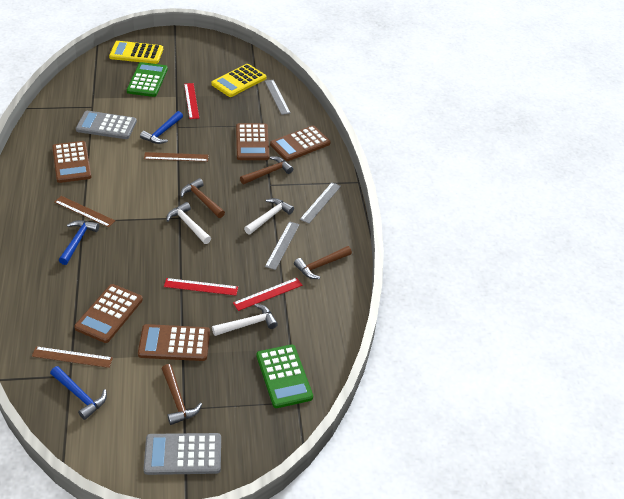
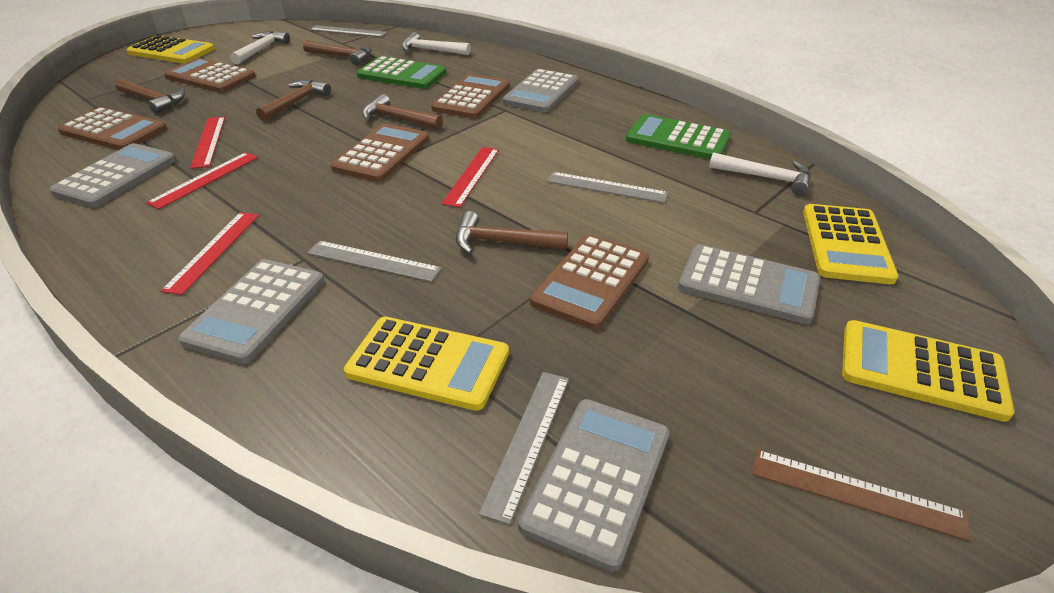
blue hammer: 3 -> 0
brown hammer: 4 -> 5
brown ruler: 3 -> 1
grey calculator: 2 -> 5
grey ruler: 3 -> 4
red ruler: 3 -> 4
yellow calculator: 2 -> 4

